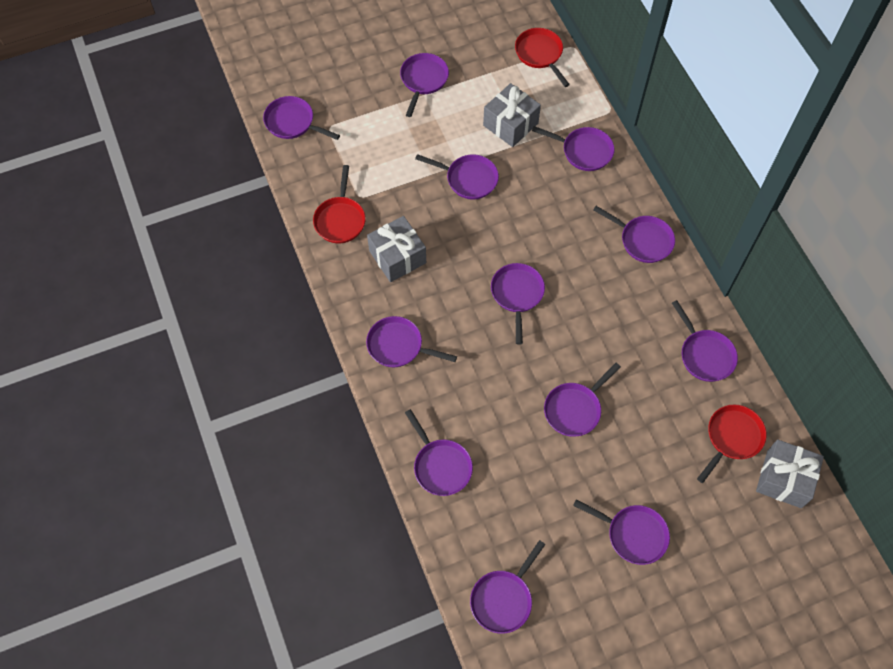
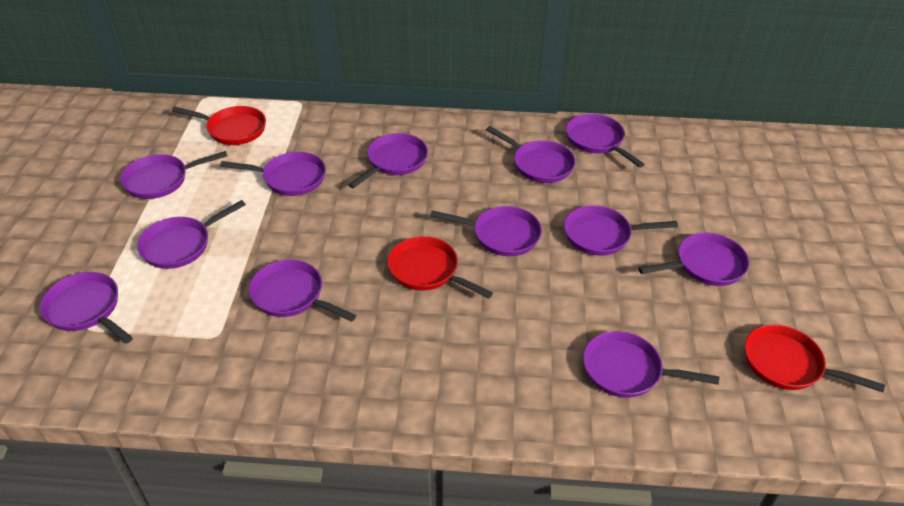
grey gift: 3 -> 0

